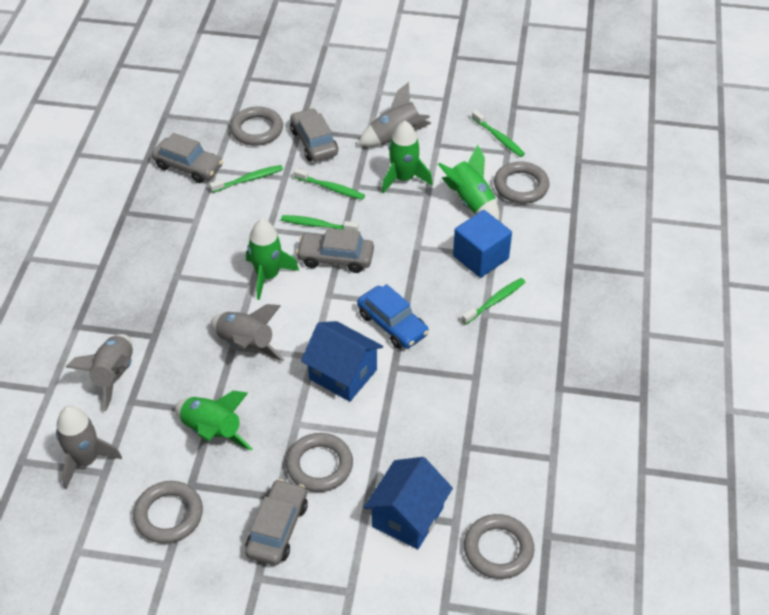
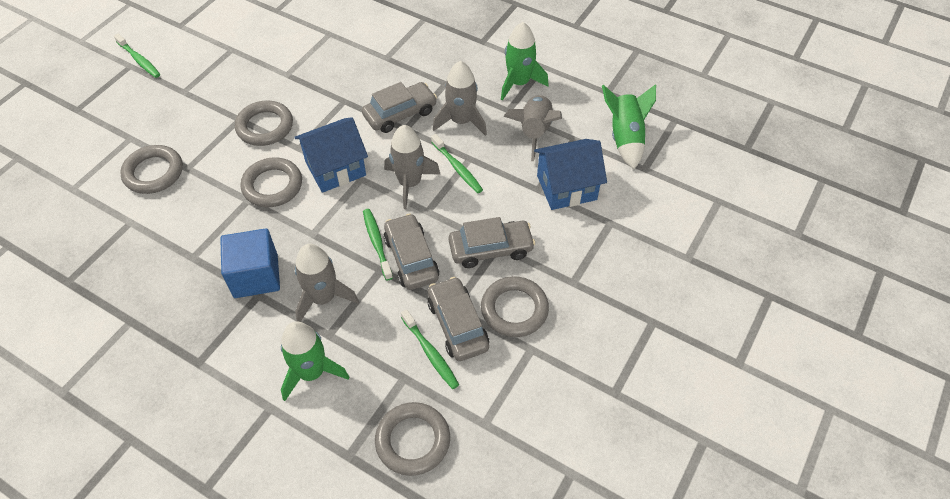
blue car: 1 -> 0
green rocket: 4 -> 3
green toothbrush: 5 -> 4

